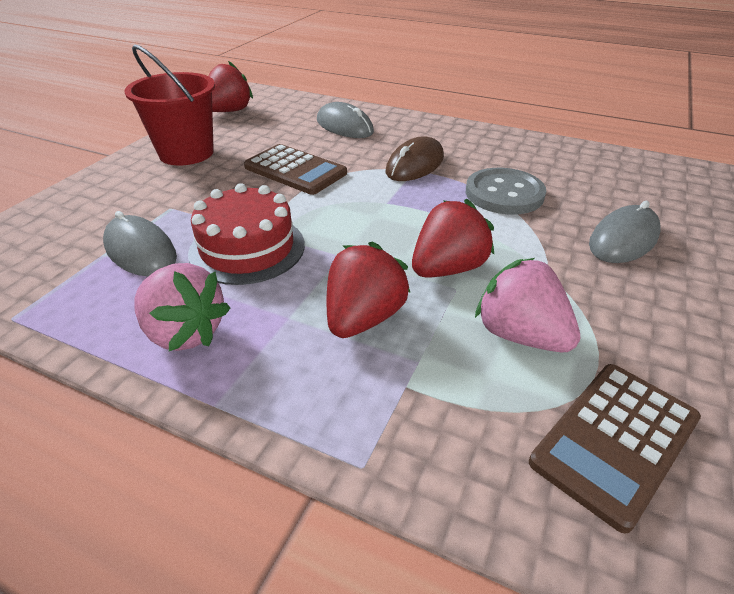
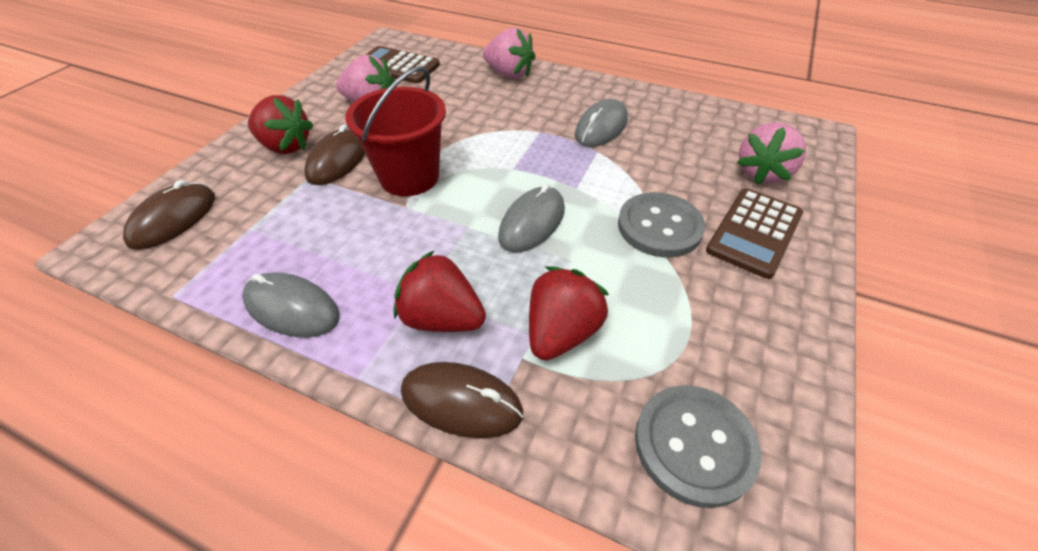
brown mouse: 1 -> 3
grey button: 1 -> 2
pink strawberry: 2 -> 3
red cake: 1 -> 0

